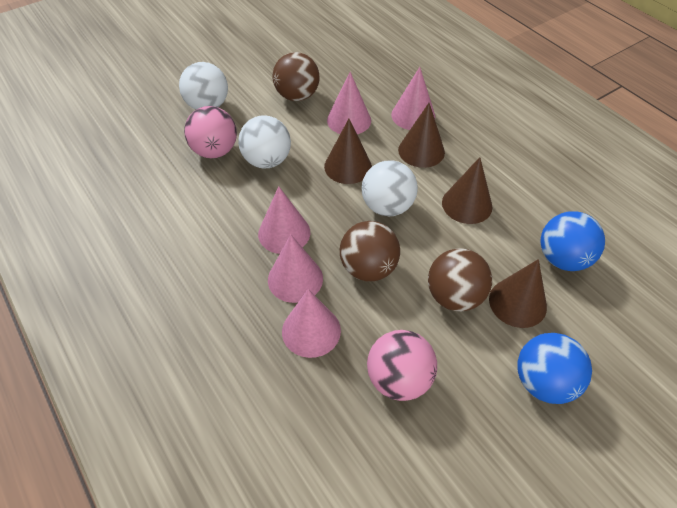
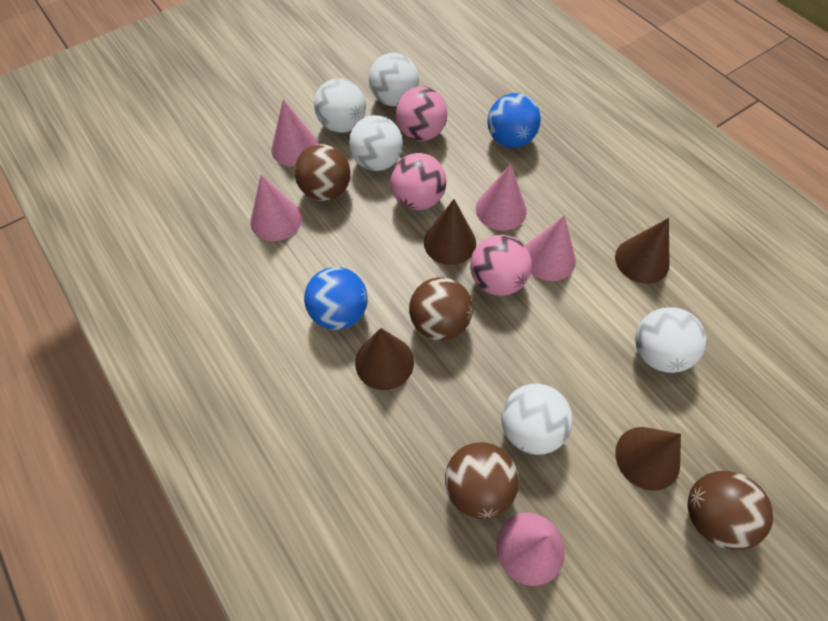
brown ball: 3 -> 4
pink ball: 2 -> 3
white ball: 3 -> 5

